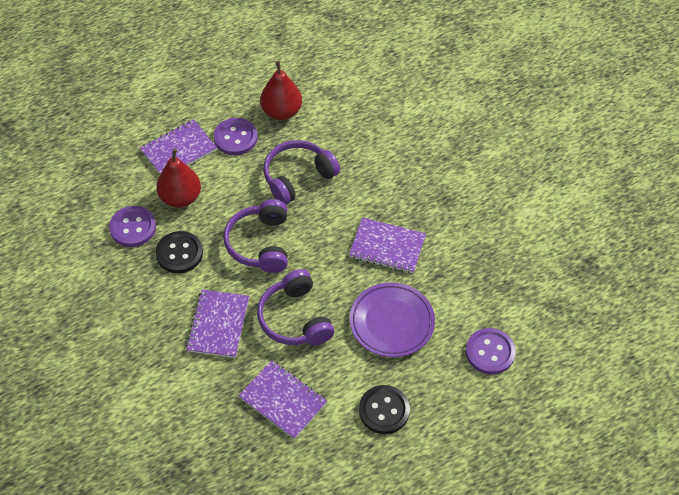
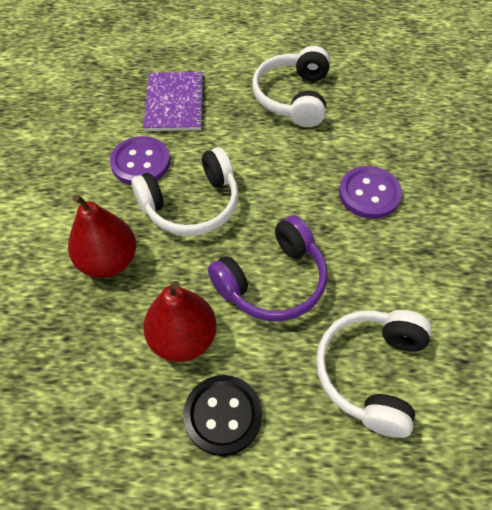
black button: 2 -> 1
purple button: 3 -> 2
purple headphones: 3 -> 1
purple notebook: 4 -> 1
purple plate: 1 -> 0
white headphones: 0 -> 3

